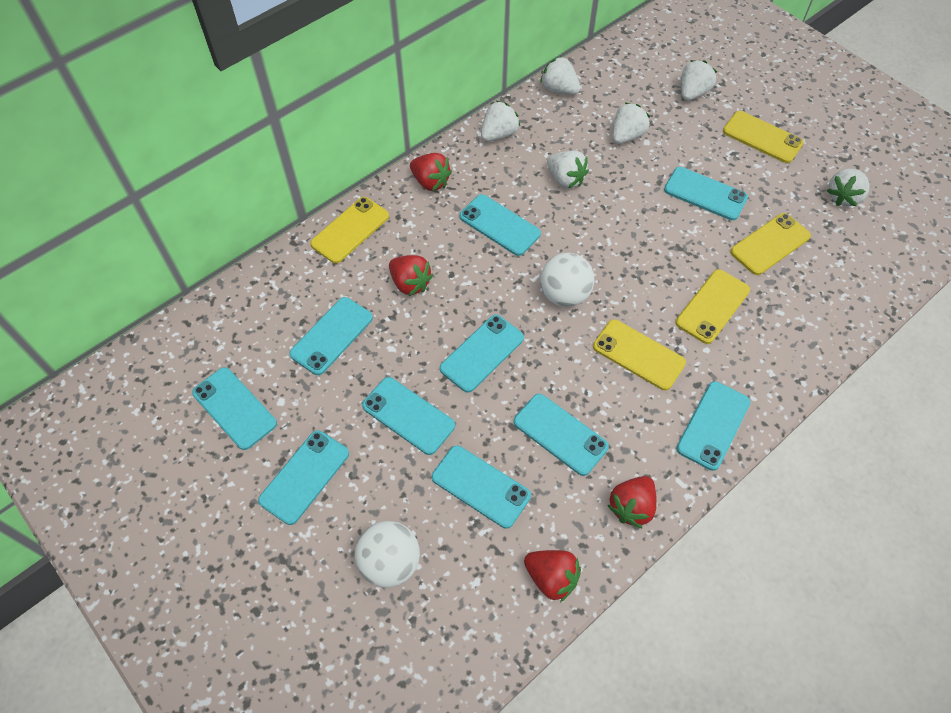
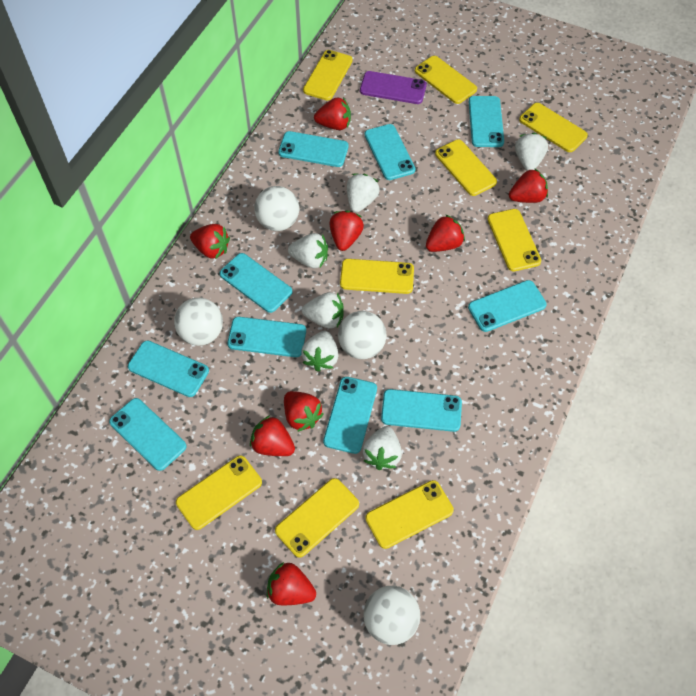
purple phone: 0 -> 1
red strawberry: 4 -> 8
white ball: 2 -> 4
yellow phone: 5 -> 9

